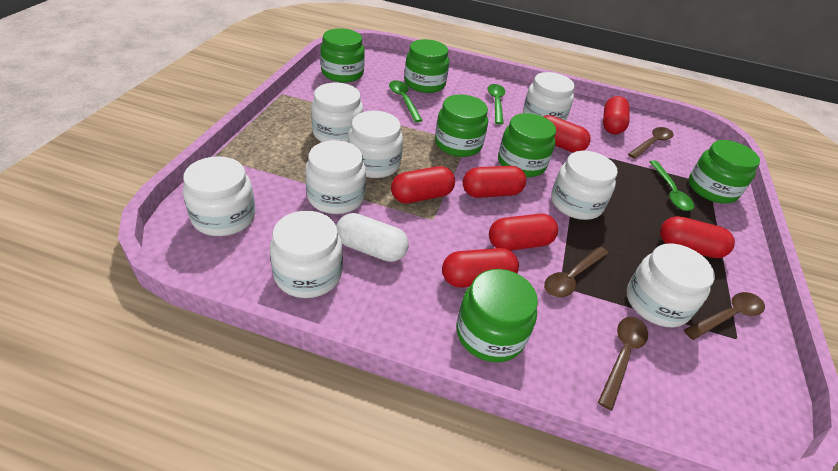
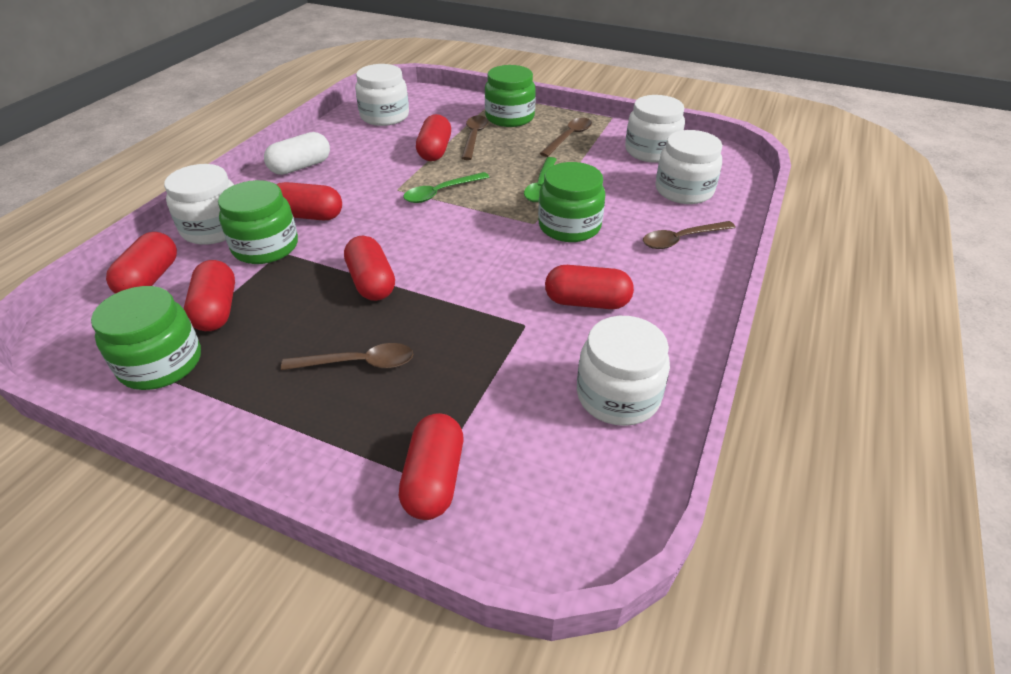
green jar: 6 -> 4
green spoon: 3 -> 2
white jar: 8 -> 5

